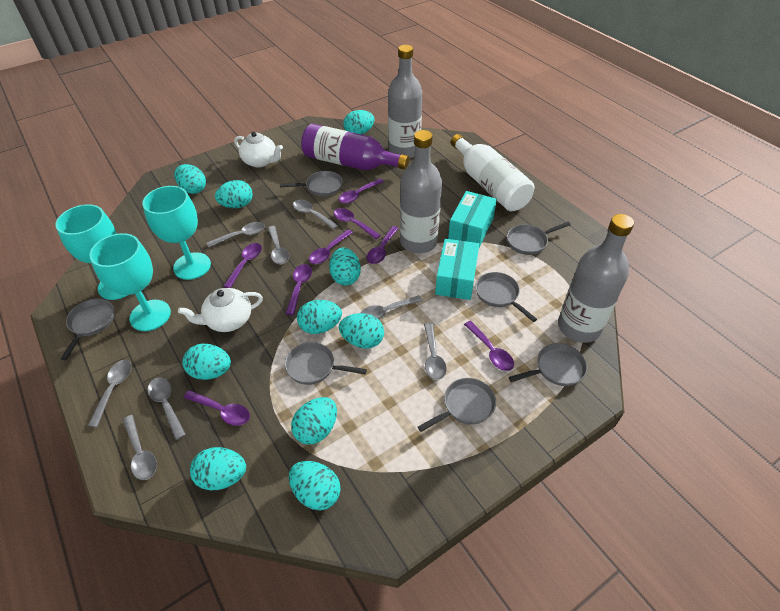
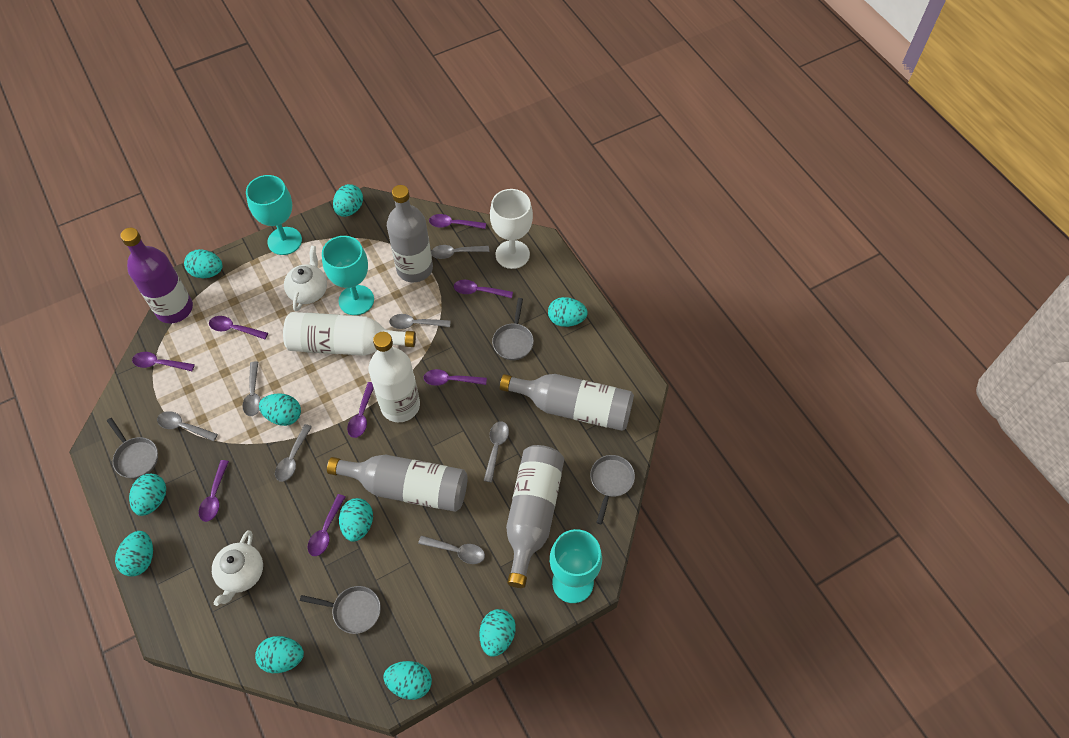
grey bottle: 3 -> 4
grey pan: 7 -> 4
grey spoon: 8 -> 7
turquoise box: 2 -> 0
white bottle: 1 -> 2
white goblet: 0 -> 1

